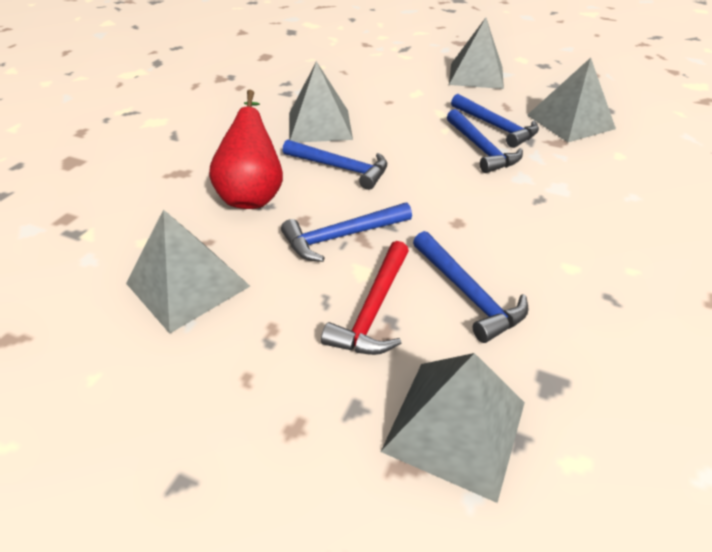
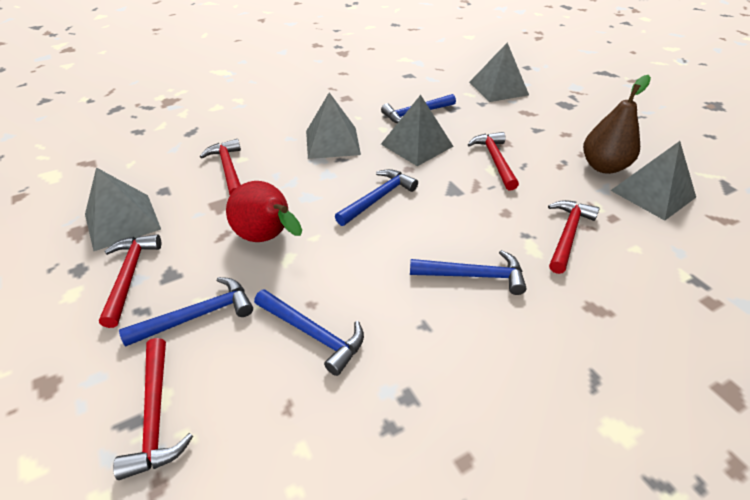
brown pear: 0 -> 1
red hammer: 1 -> 5

